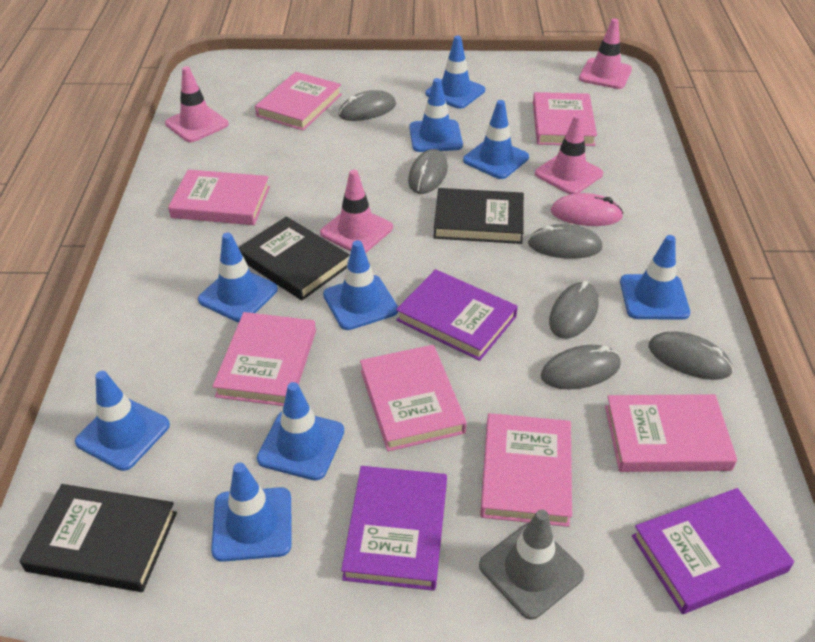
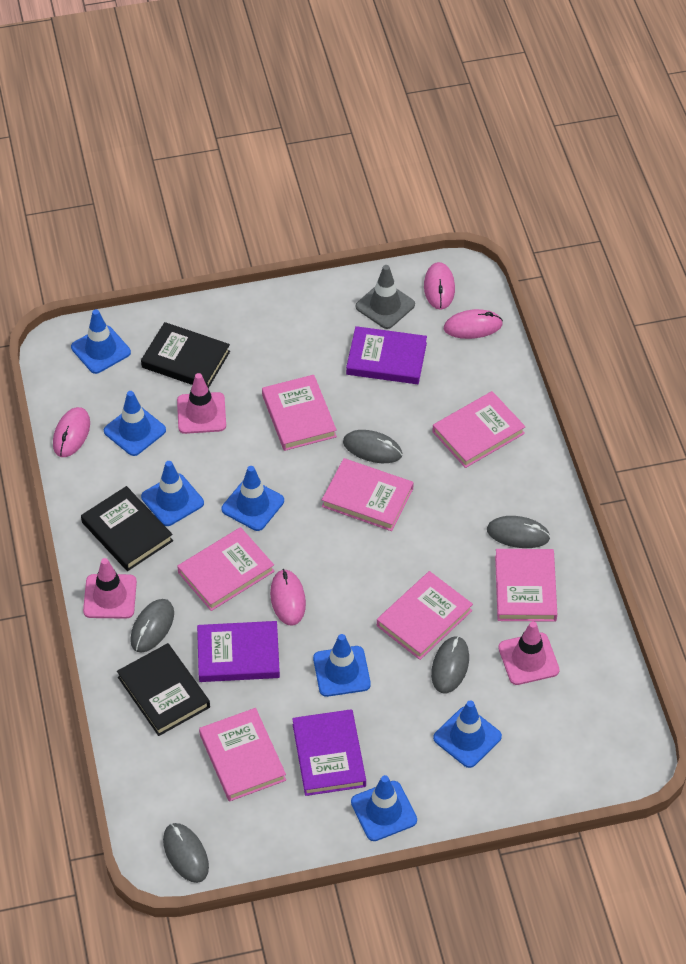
blue traffic cone: 9 -> 7
grey mouse: 6 -> 5
pink mouse: 1 -> 4
pink traffic cone: 4 -> 3

